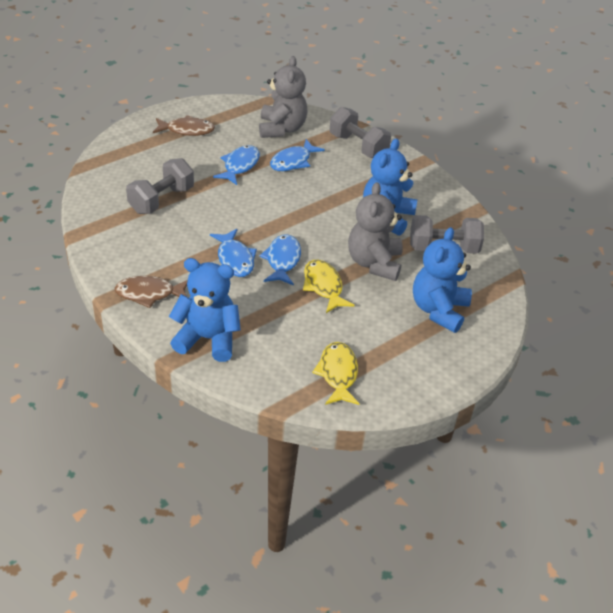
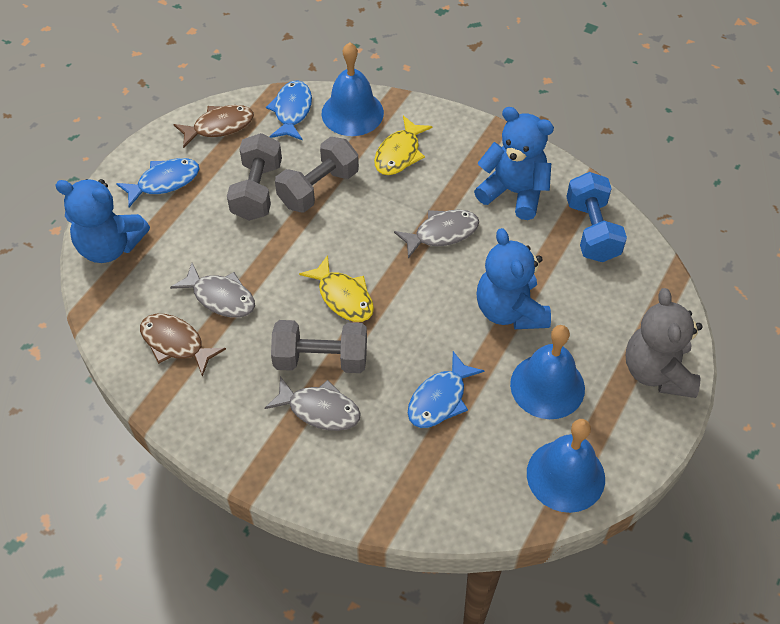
blue bell: 0 -> 3
blue dumbbell: 0 -> 1
blue fish: 4 -> 3
grey fish: 0 -> 3
grey teddy bear: 2 -> 1

